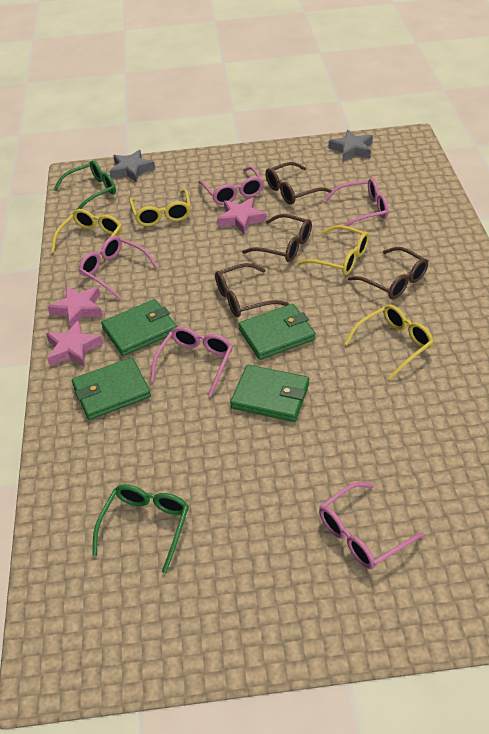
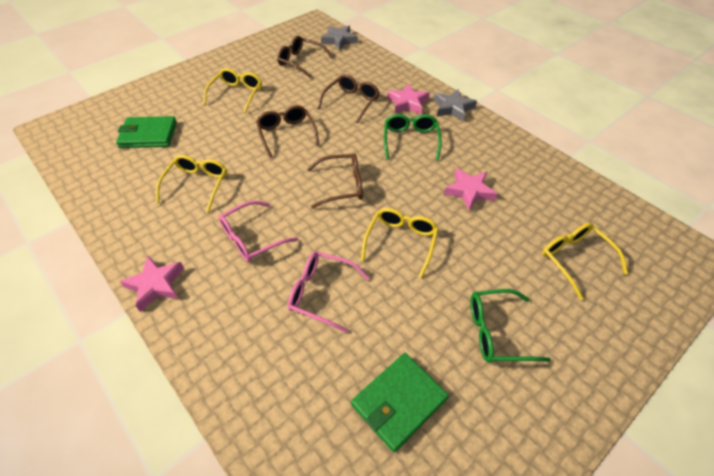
green wallet: 4 -> 2
pink glasses: 5 -> 2

